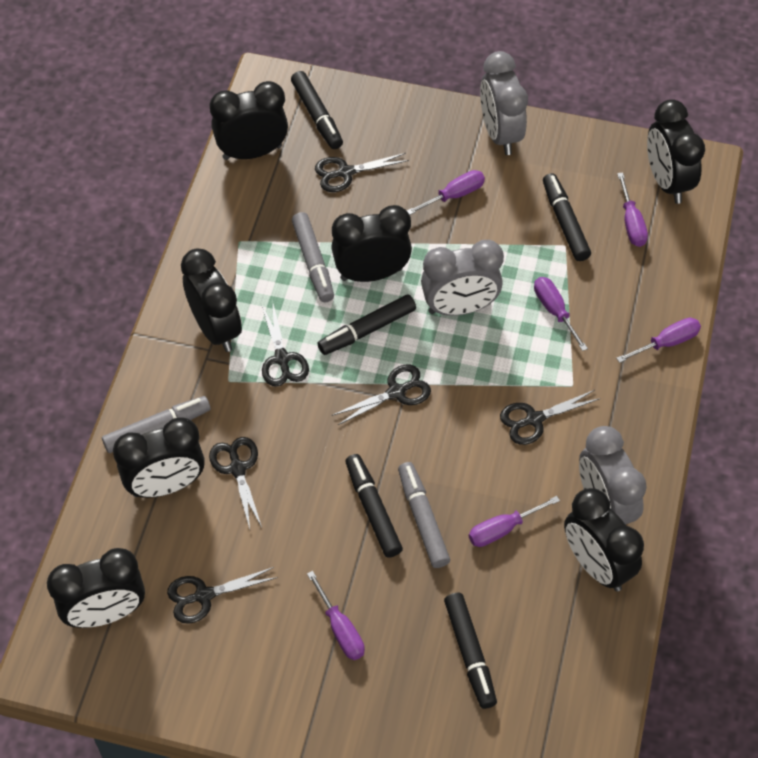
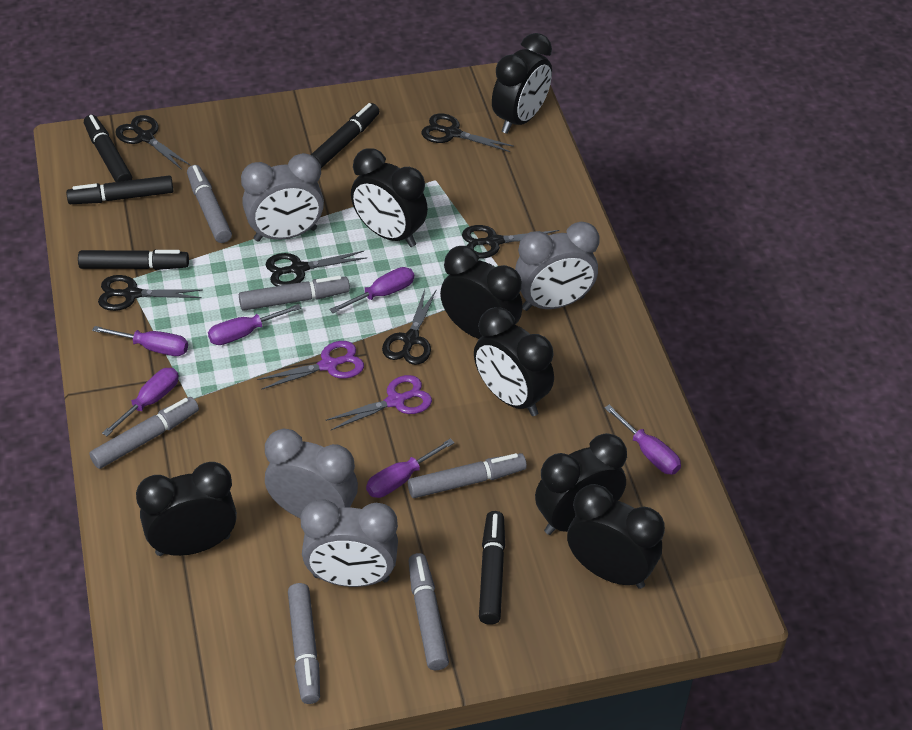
grey clock: 3 -> 4
grey marker: 3 -> 6
purple scissors: 0 -> 2

